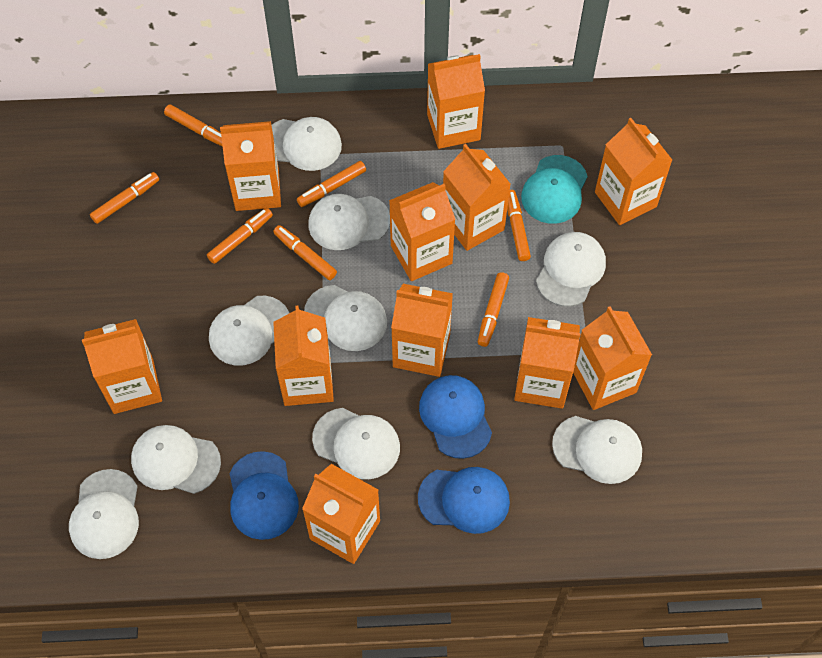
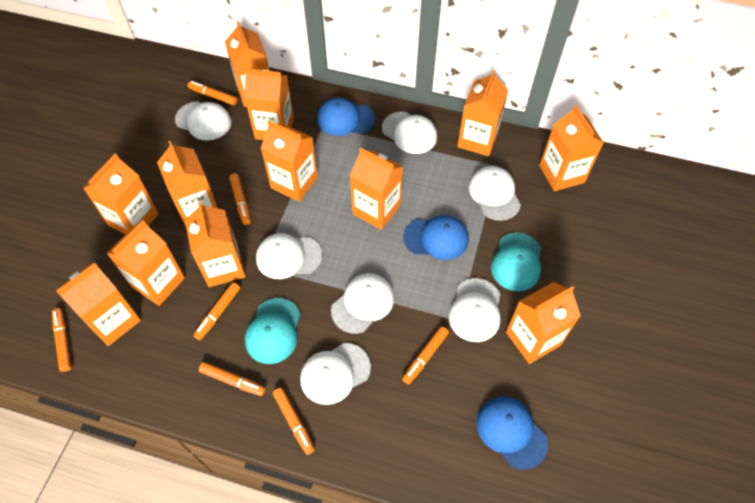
orange carton: 11 -> 12
turquoise cap: 1 -> 2
white cap: 9 -> 7

